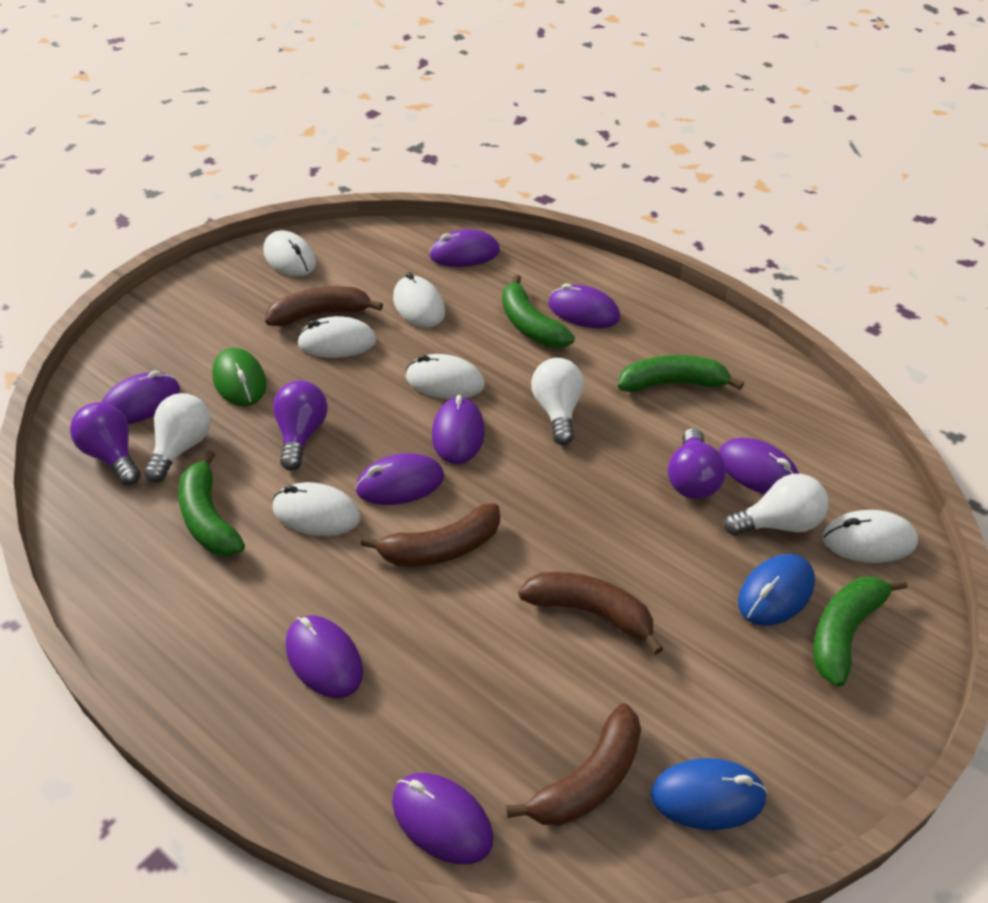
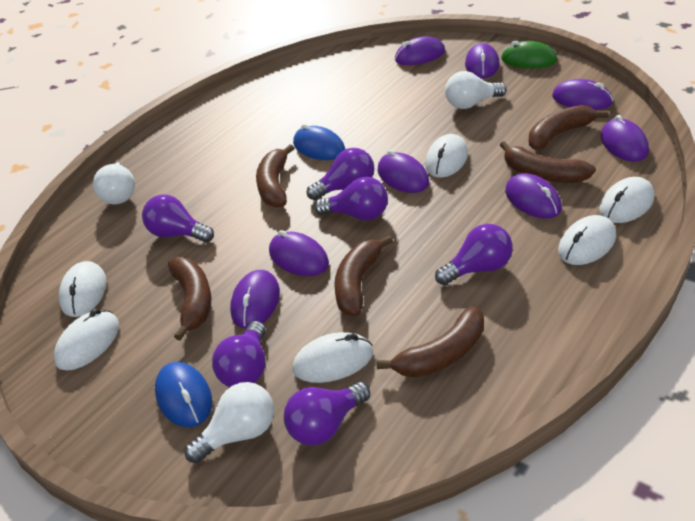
brown banana: 4 -> 6
green banana: 4 -> 0
purple light bulb: 3 -> 6

